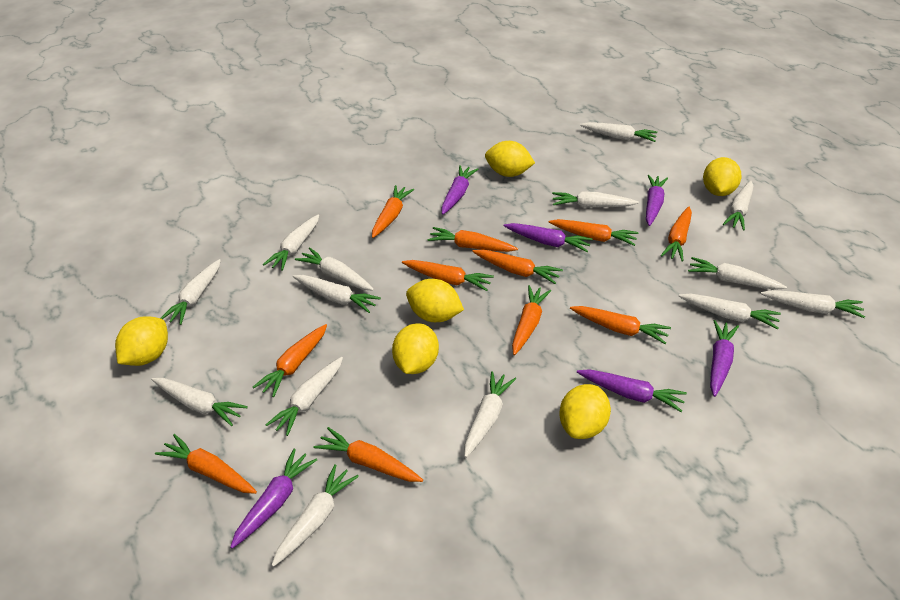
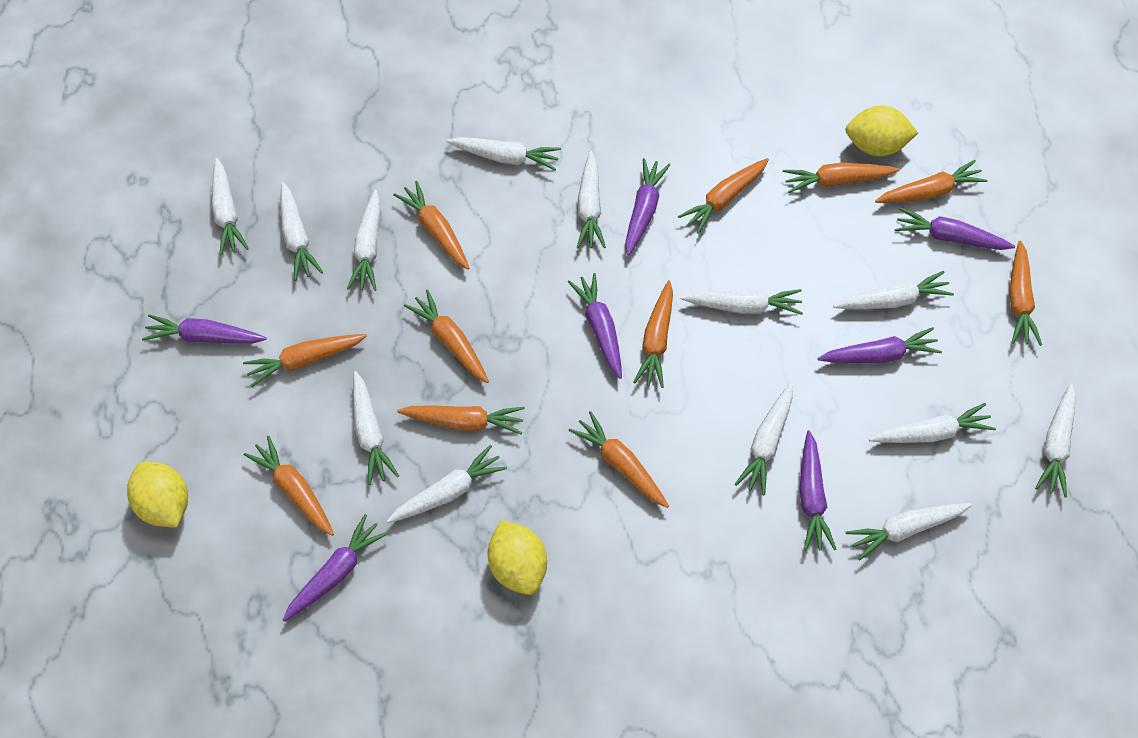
purple carrot: 6 -> 7
white carrot: 14 -> 13
yellow lemon: 6 -> 3

